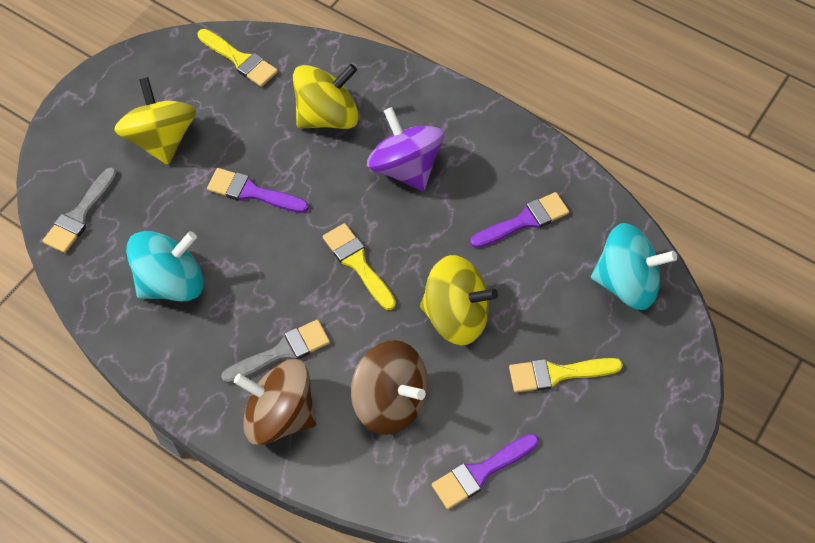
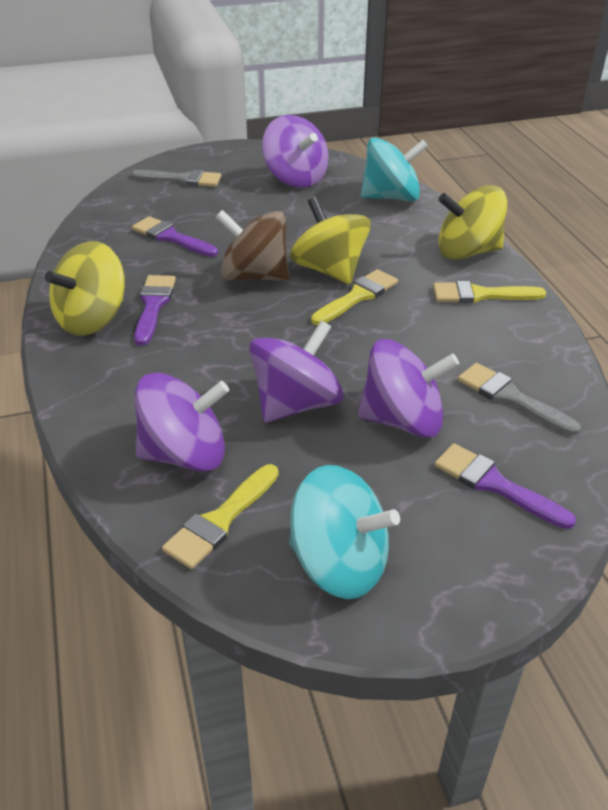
brown spinning top: 2 -> 1
purple spinning top: 1 -> 4

